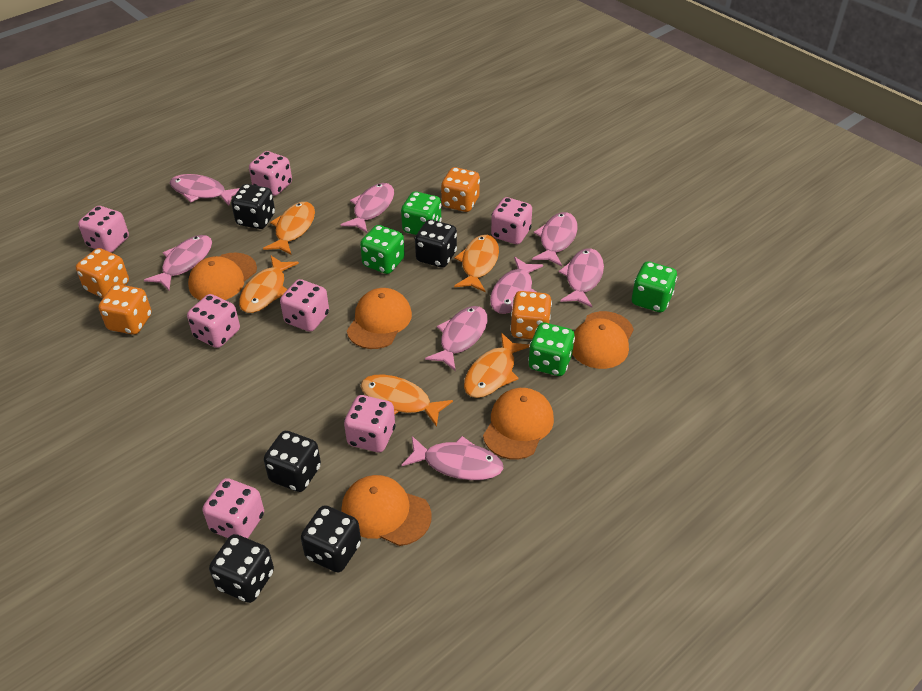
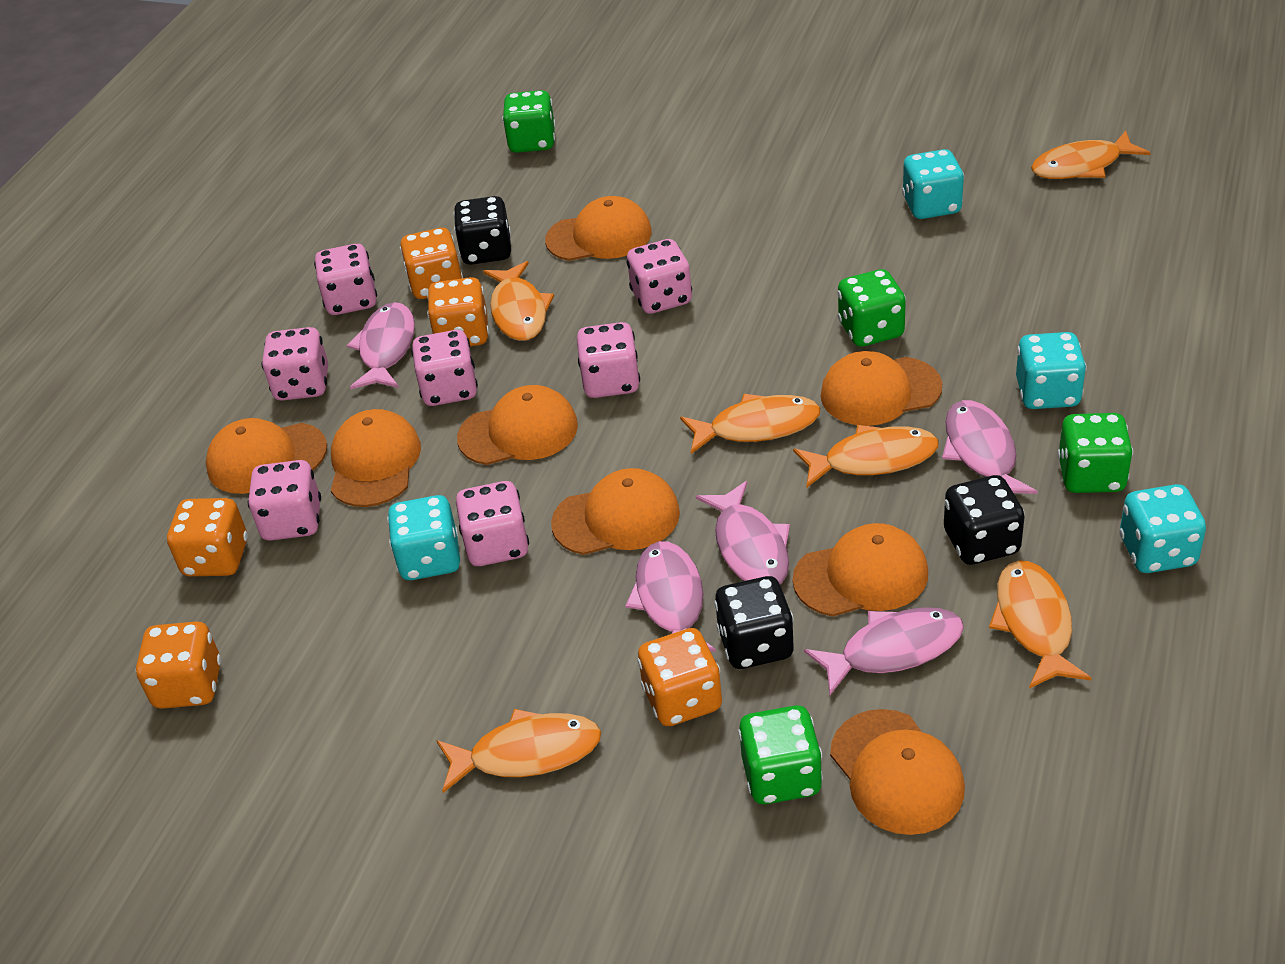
black dice: 5 -> 3
orange cap: 5 -> 8
orange dice: 4 -> 5
orange fish: 5 -> 6
pink fish: 8 -> 5
turquoise dice: 0 -> 4

